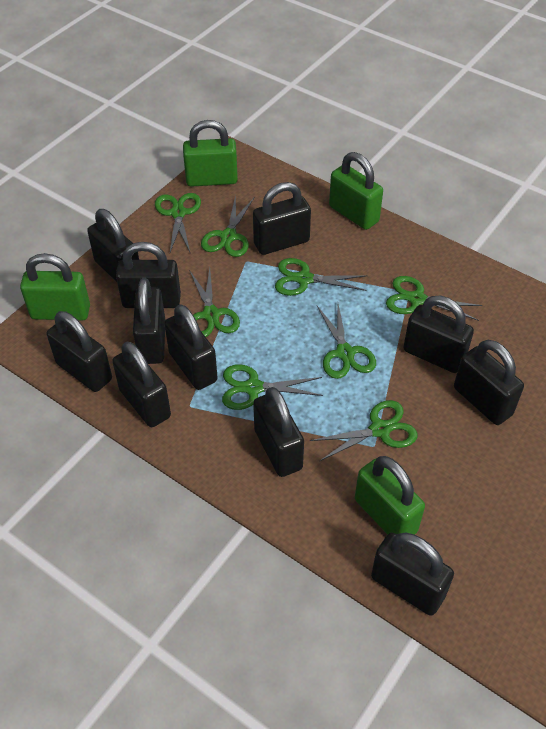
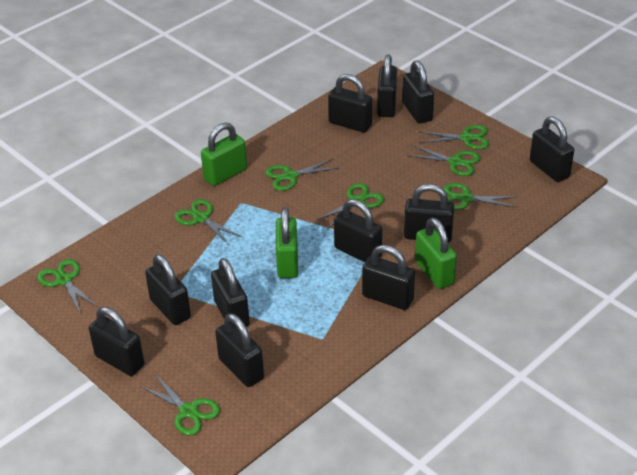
green padlock: 4 -> 3

